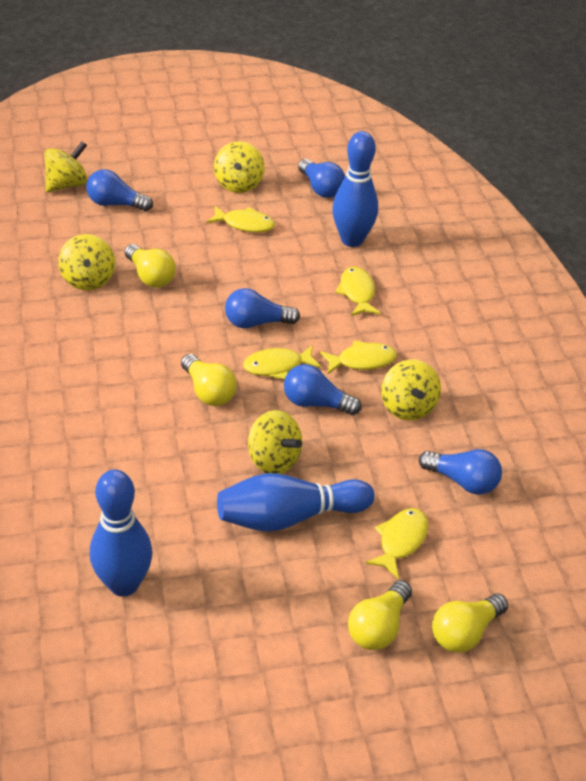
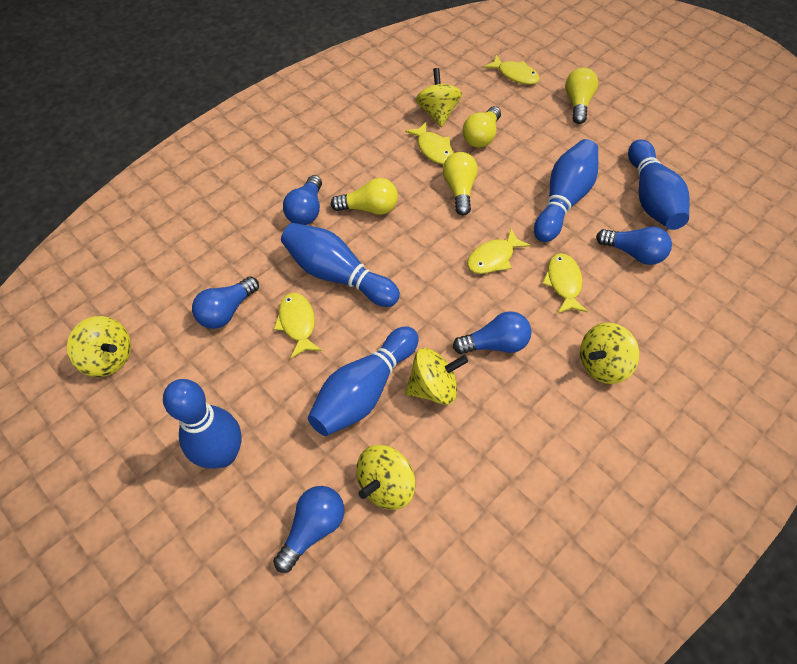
blue bowling pin: 3 -> 5

